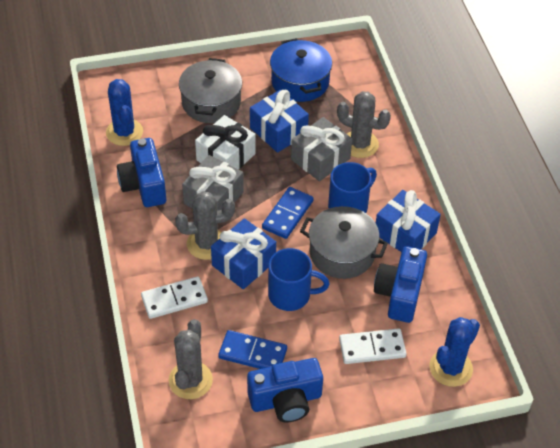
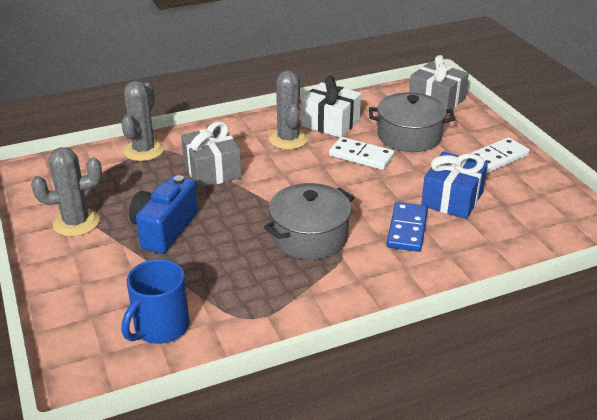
blue cactus: 2 -> 0
blue camera: 3 -> 1
blue domino: 2 -> 1
blue gift: 3 -> 1
blue mug: 2 -> 1
blue pot: 1 -> 0

